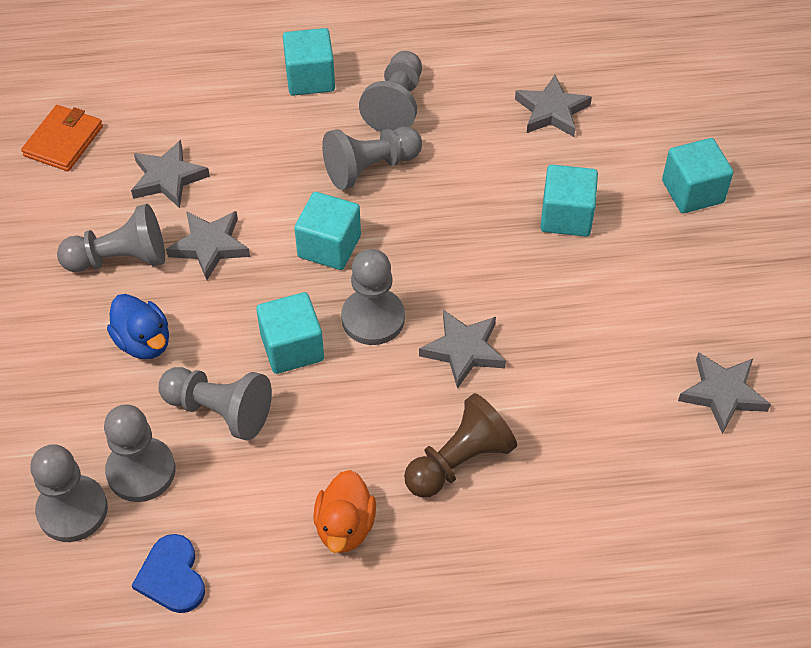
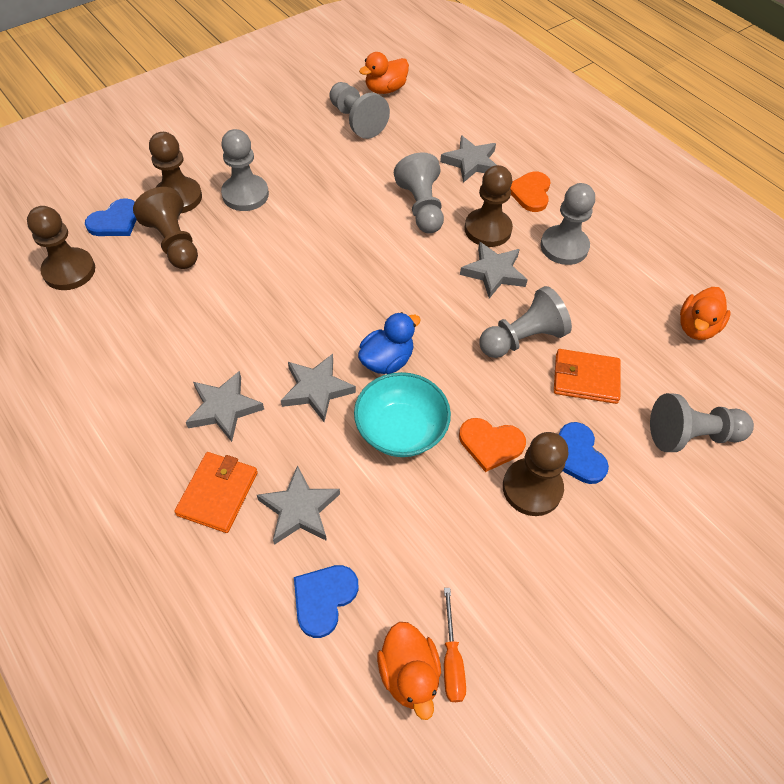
blue heart: 1 -> 3
brown pawn: 1 -> 5
grey pawn: 7 -> 6
orange duck: 1 -> 3
orange heart: 0 -> 2
orange screwdriver: 0 -> 1
orange wallet: 1 -> 2
turquoise bowl: 0 -> 1
turquoise cube: 5 -> 0

